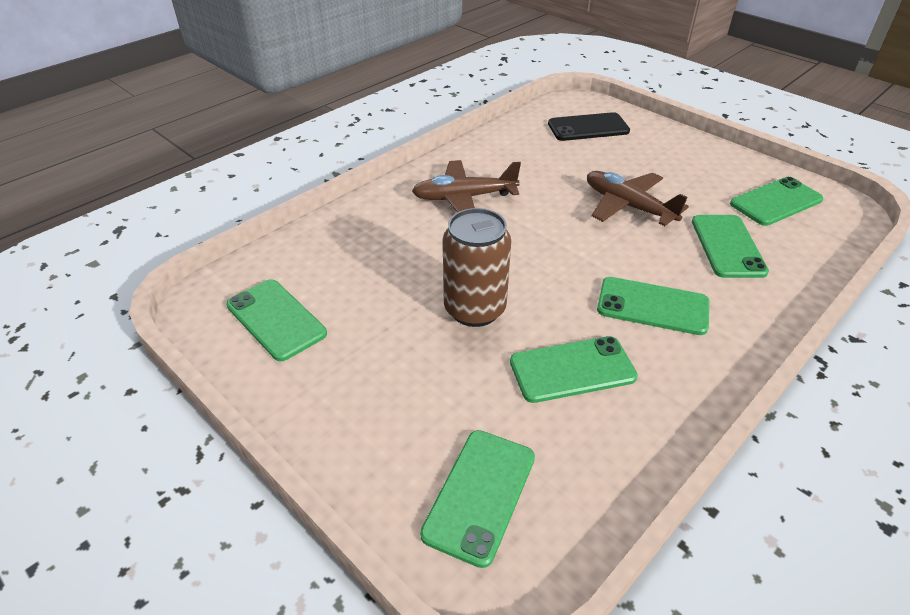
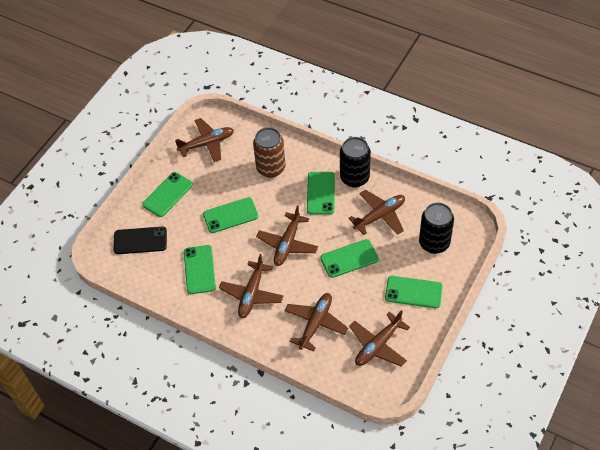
black can: 0 -> 2
brown plane: 2 -> 6

